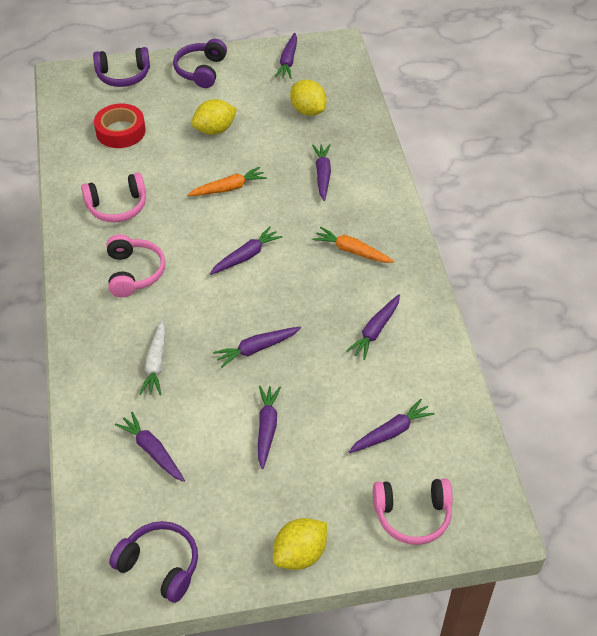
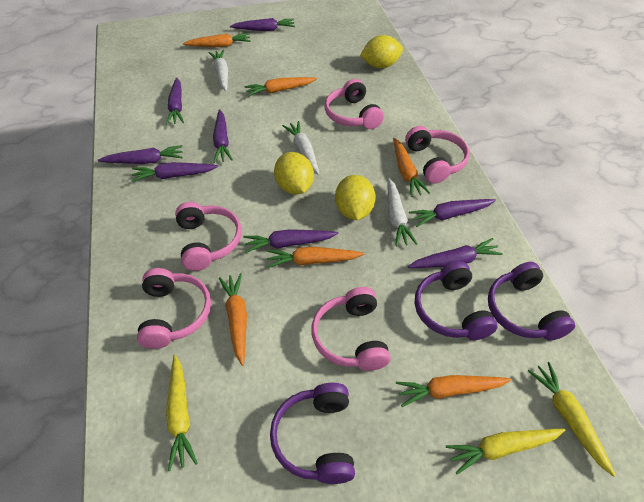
orange carrot: 2 -> 6
pink headphones: 3 -> 5
red tape: 1 -> 0
white carrot: 1 -> 3
yellow carrot: 0 -> 3

